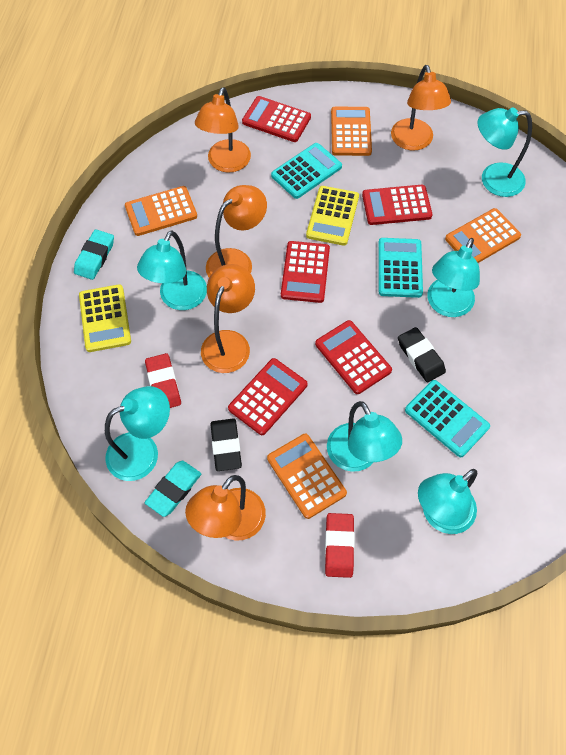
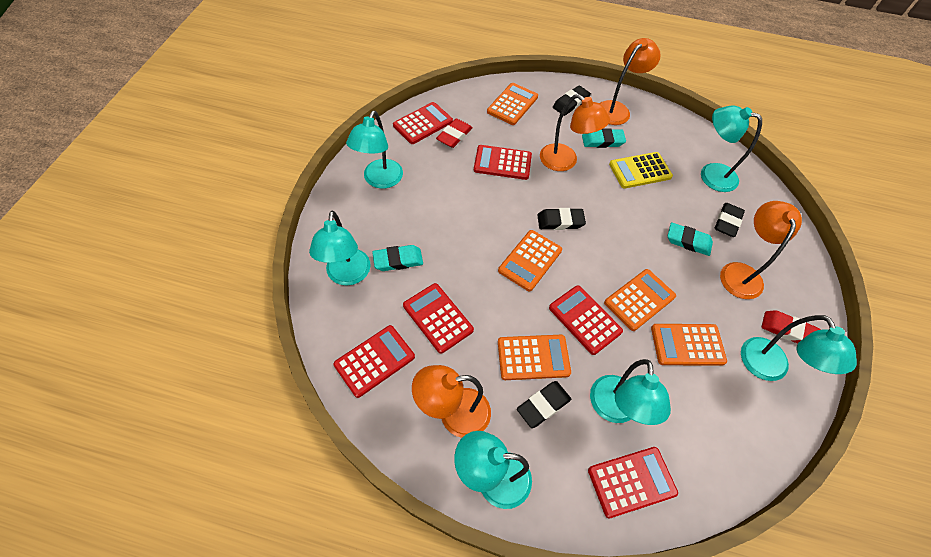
black eraser: 2 -> 4
orange calculator: 4 -> 5
orange lamp: 5 -> 4
red calculator: 5 -> 6
turquoise calculator: 3 -> 0
turquoise eraser: 2 -> 3
yellow calculator: 2 -> 1

